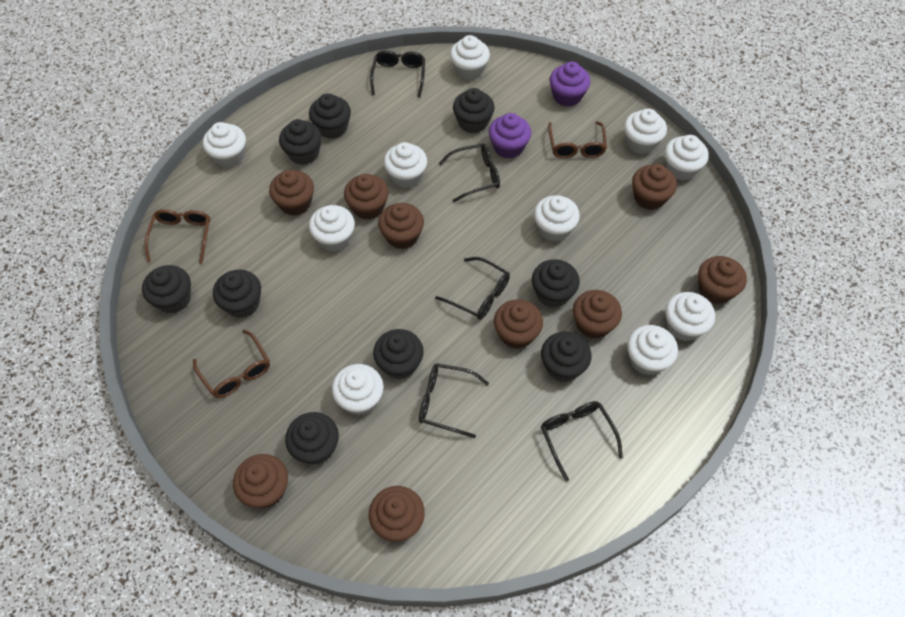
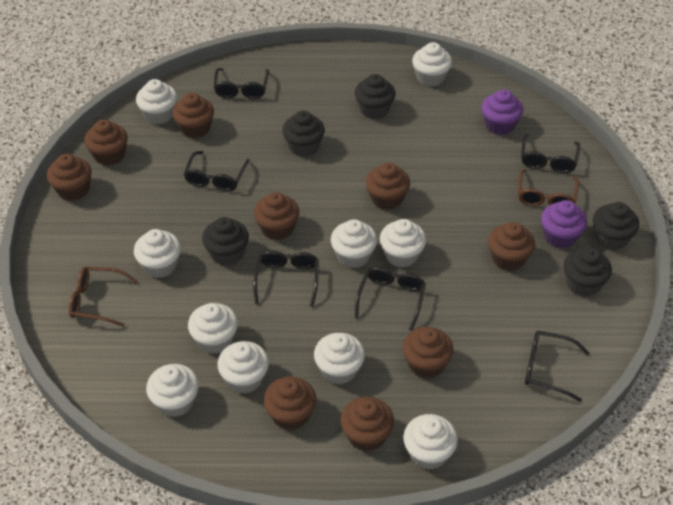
black cupcake: 9 -> 5
black glasses: 5 -> 6
brown glasses: 3 -> 2

